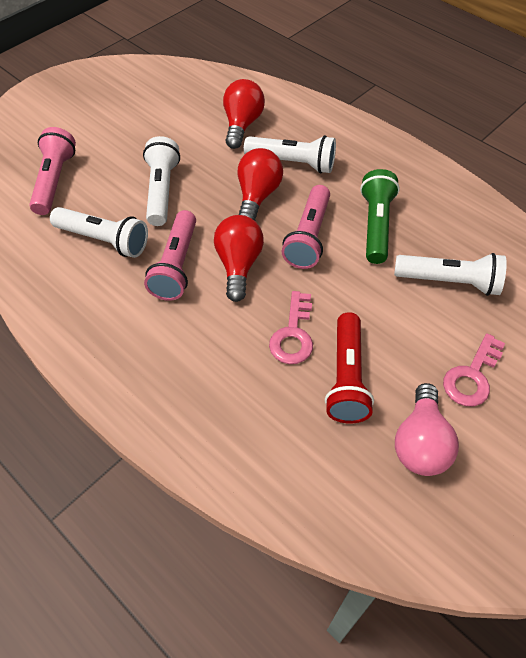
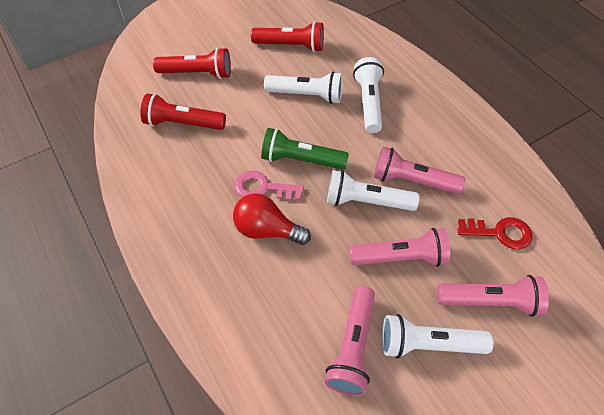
pink flashlight: 3 -> 4
pink key: 2 -> 1
pink light bulb: 1 -> 0
red flashlight: 1 -> 3
red key: 0 -> 1
red light bulb: 3 -> 1

